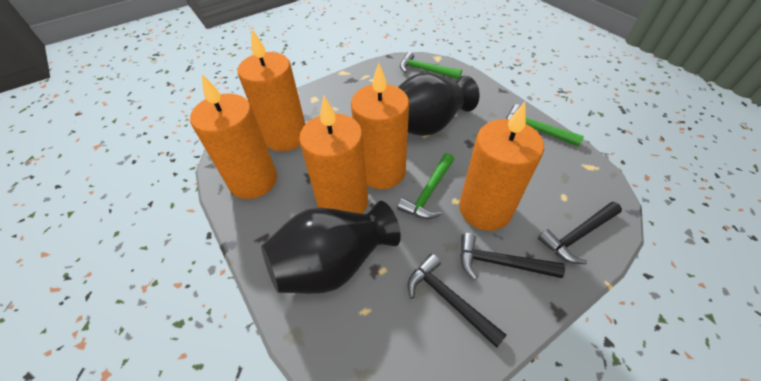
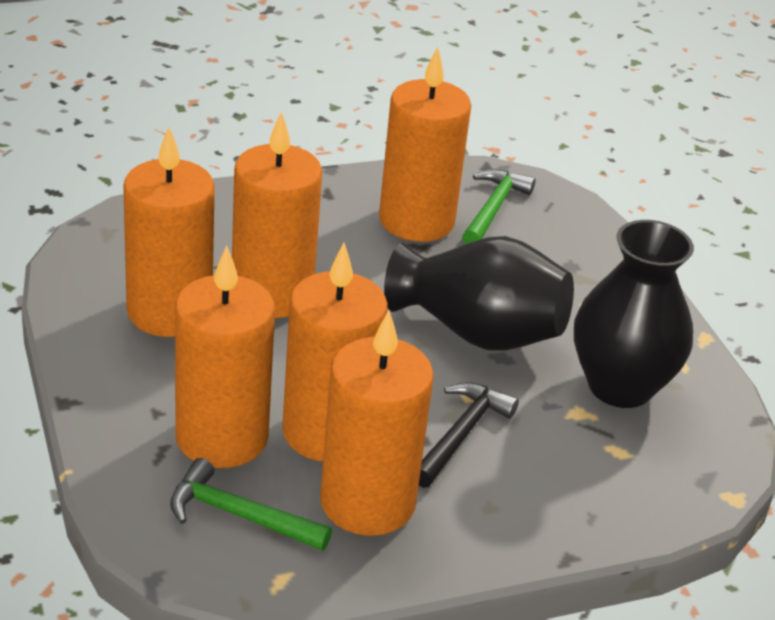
black hammer: 3 -> 1
green hammer: 3 -> 2
orange candle: 5 -> 6

